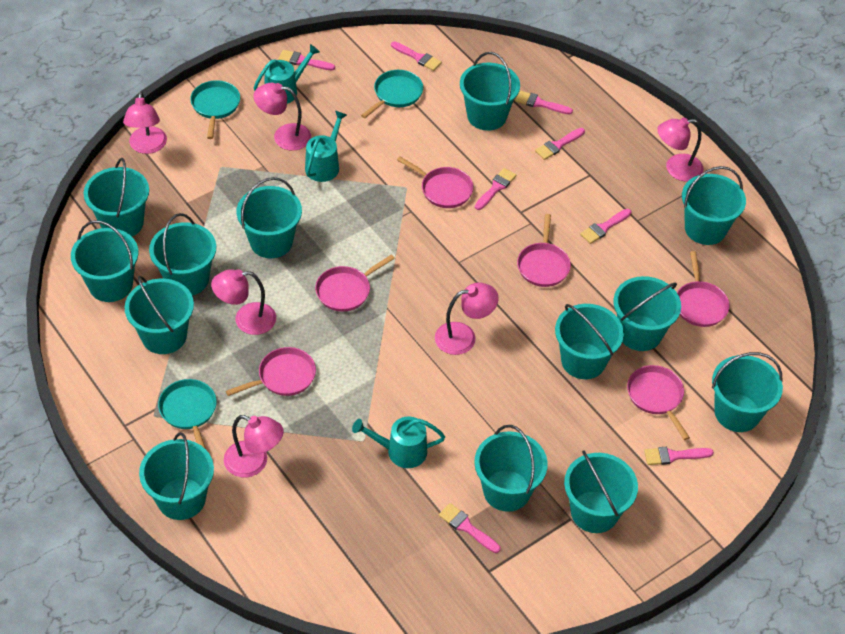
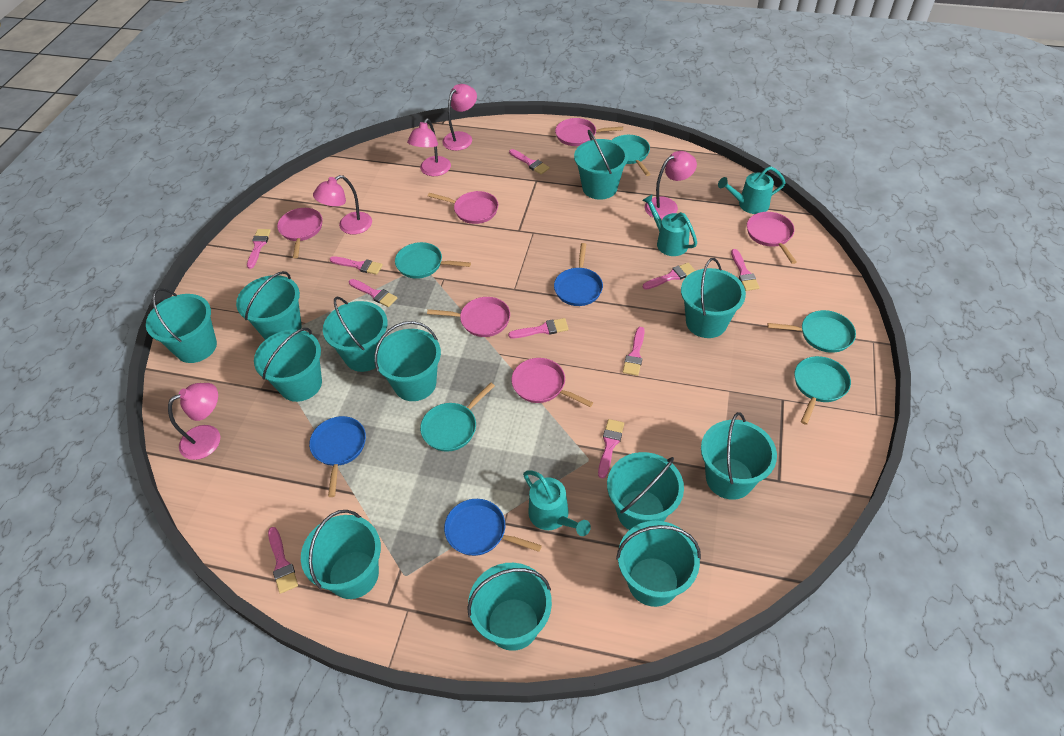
blue pan: 0 -> 3
pink brush: 8 -> 10
pink lamp: 6 -> 5
turquoise bucket: 13 -> 12
turquoise pan: 3 -> 5

